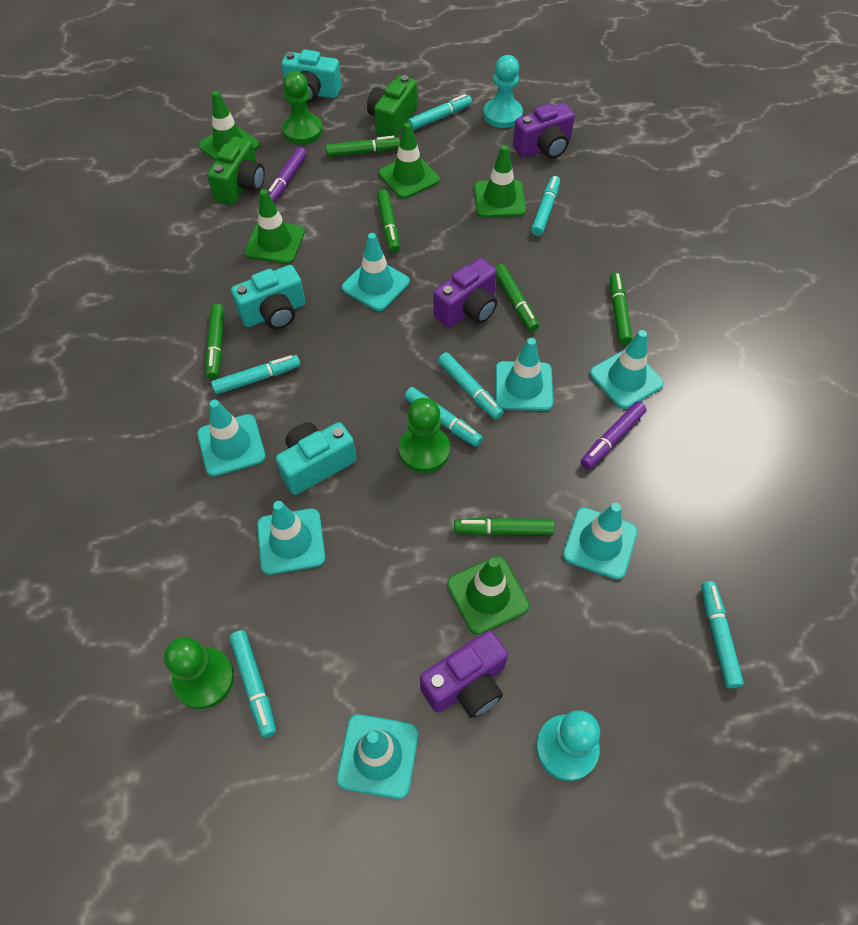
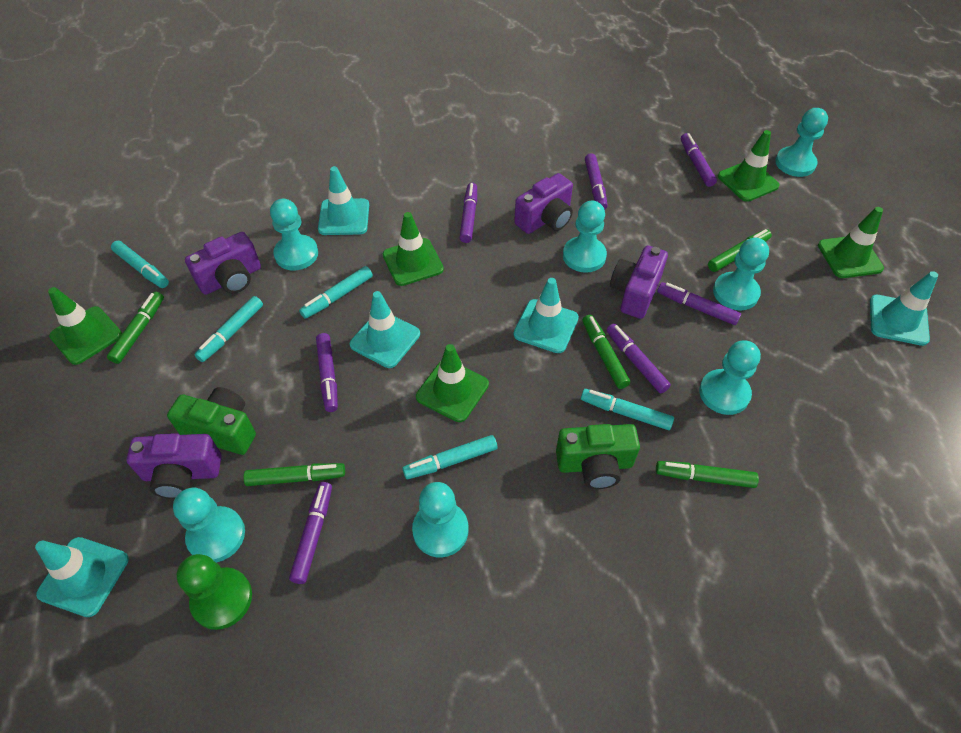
green marker: 6 -> 5
green pawn: 3 -> 1
purple camera: 3 -> 4
purple marker: 2 -> 7
turquoise camera: 3 -> 0
turquoise marker: 7 -> 5
turquoise pawn: 2 -> 7
turquoise traffic cone: 7 -> 5

